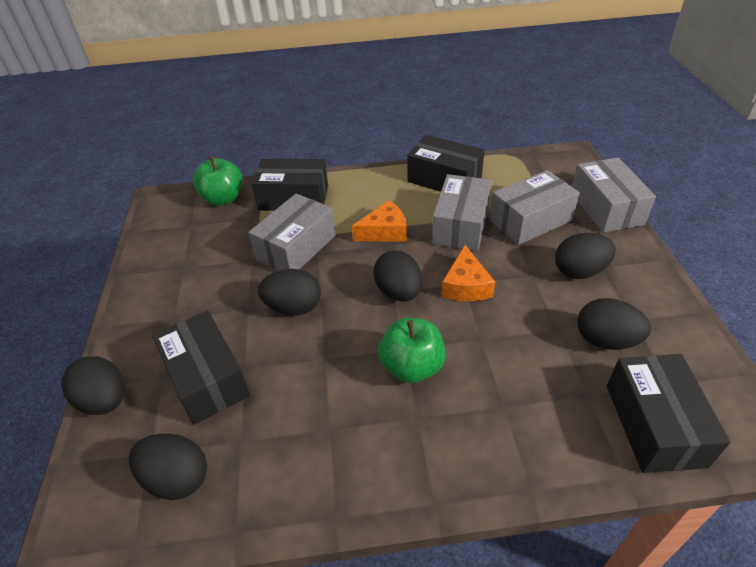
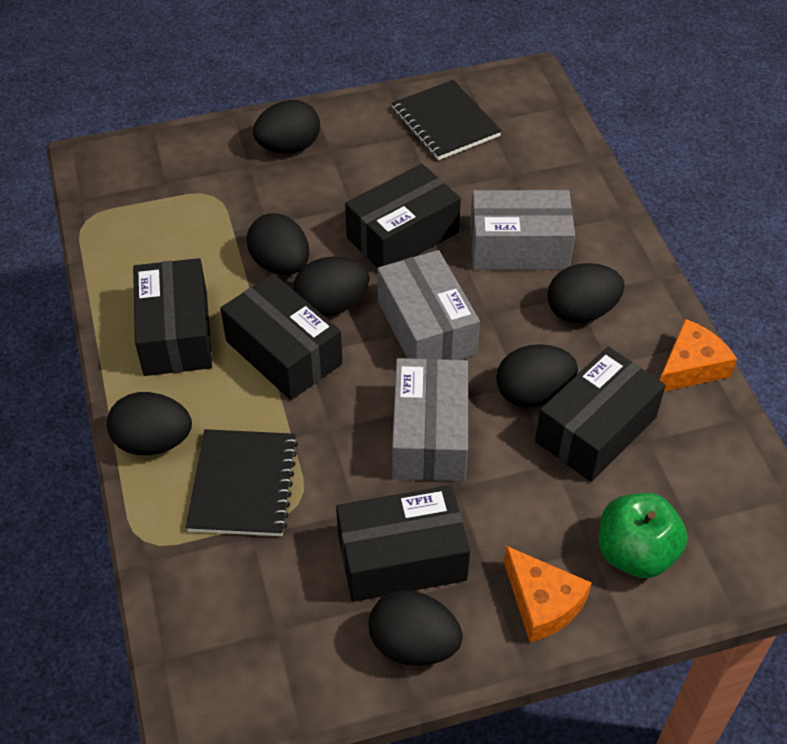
black box: 4 -> 5
black egg: 6 -> 7
black notebook: 0 -> 2
green apple: 2 -> 1
grey box: 4 -> 3

